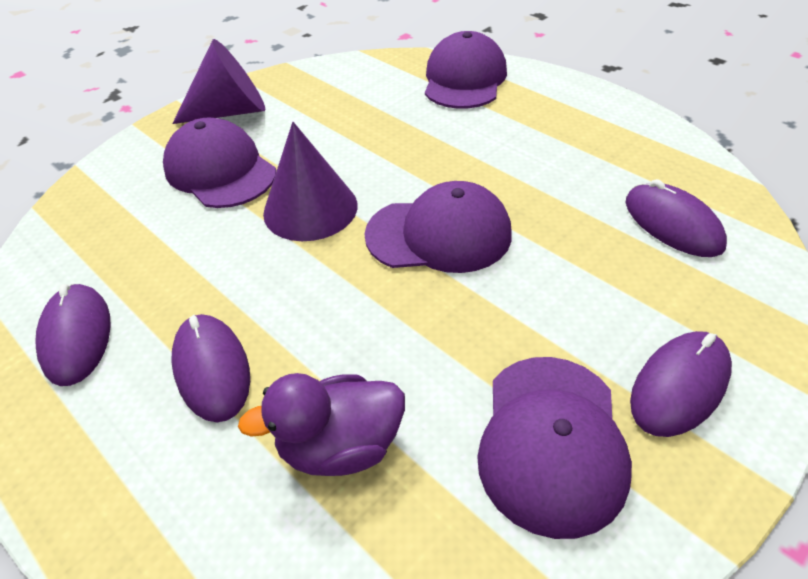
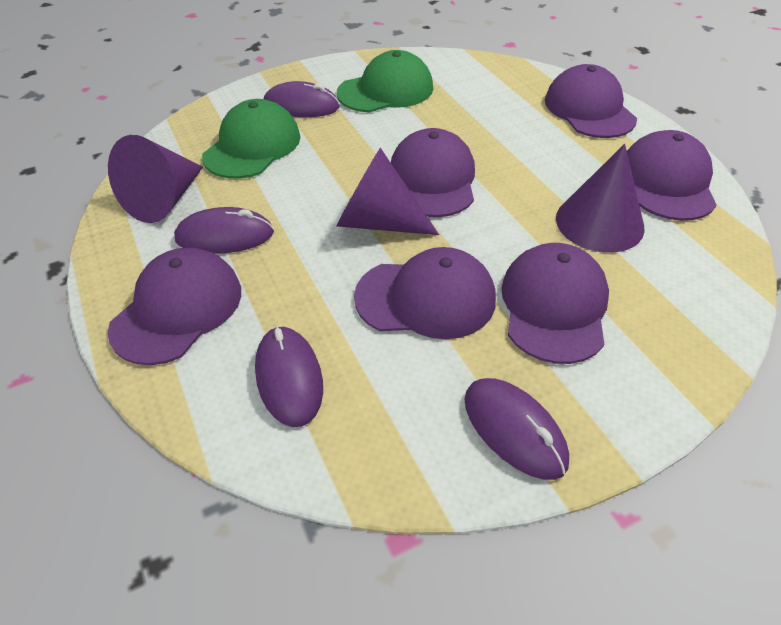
green cap: 0 -> 2
purple cap: 4 -> 6
purple cone: 2 -> 3
purple duck: 1 -> 0

